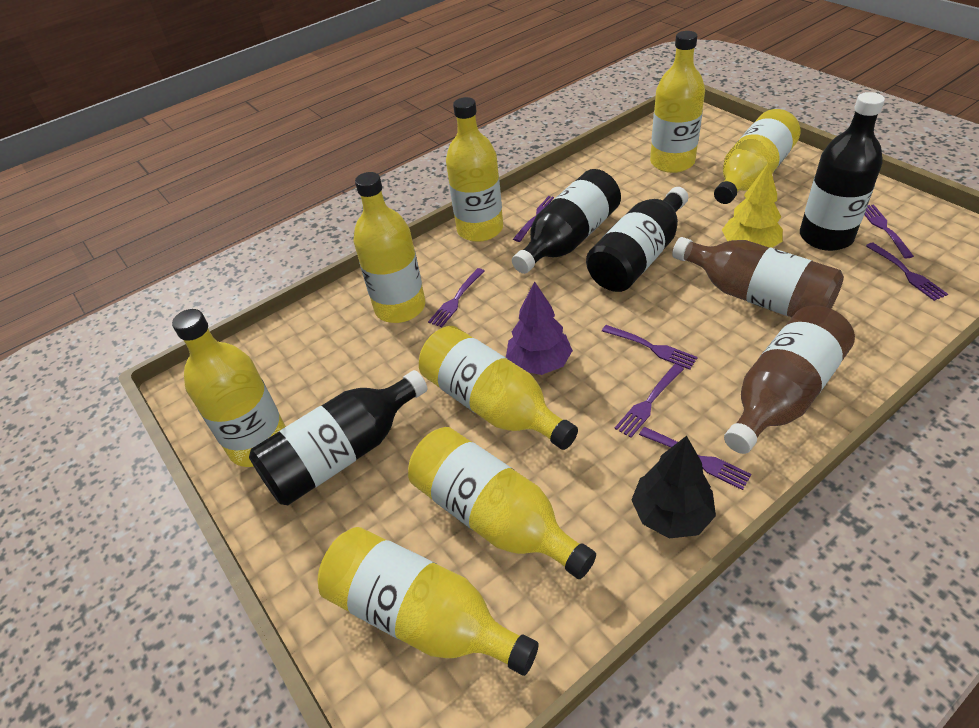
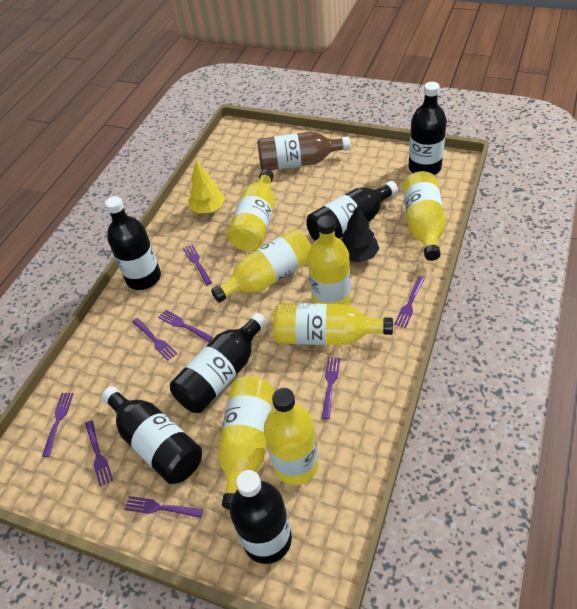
black bottle: 4 -> 6
brown bottle: 2 -> 1
purple fork: 7 -> 8
purple tree: 1 -> 0
yellow bottle: 8 -> 7

